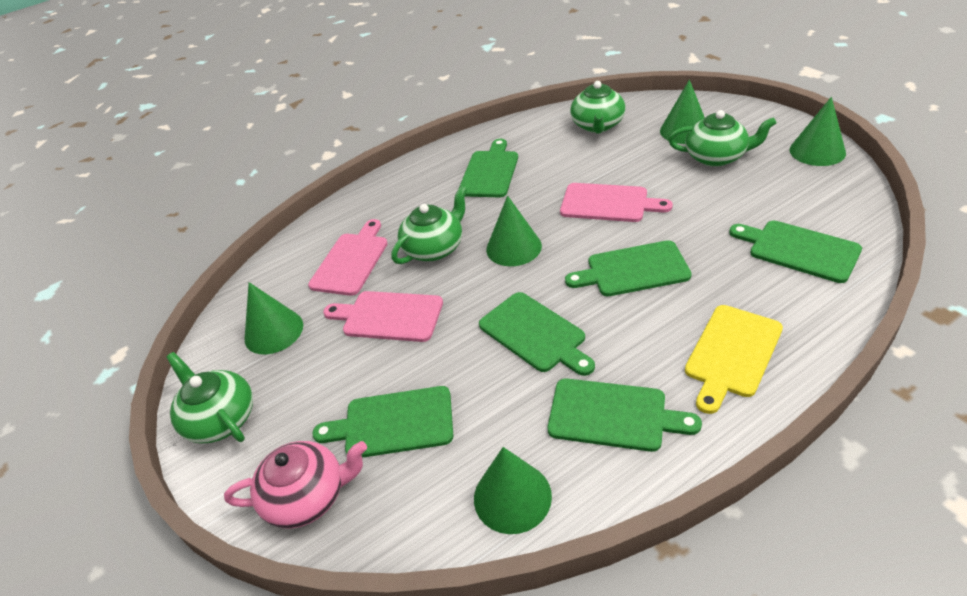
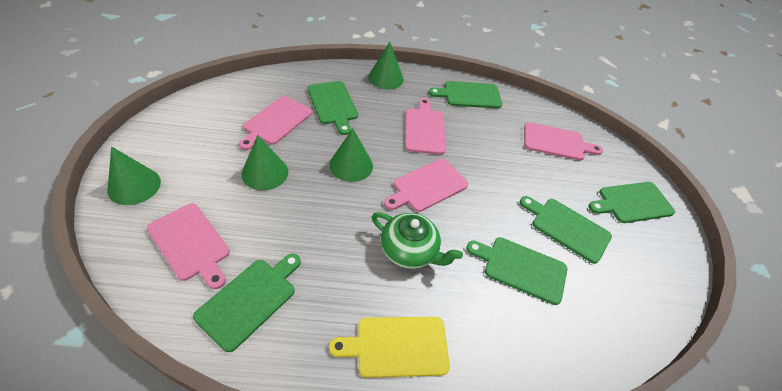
green cone: 5 -> 4
green teapot: 4 -> 1
pink cutting board: 3 -> 5
pink teapot: 1 -> 0

